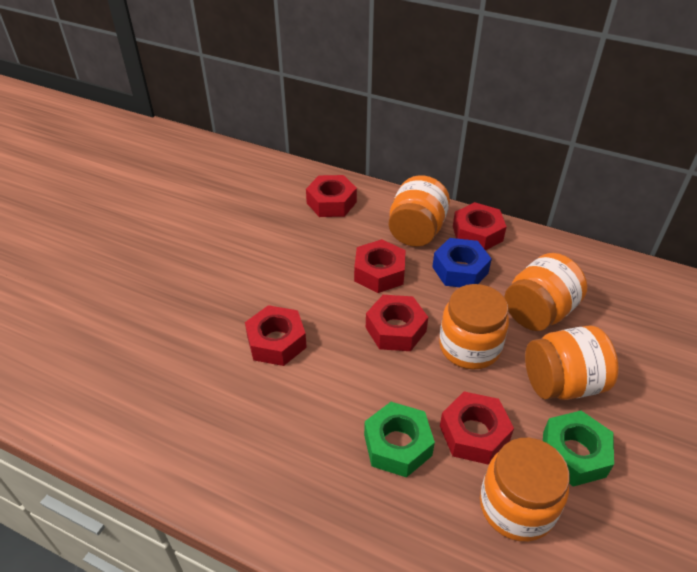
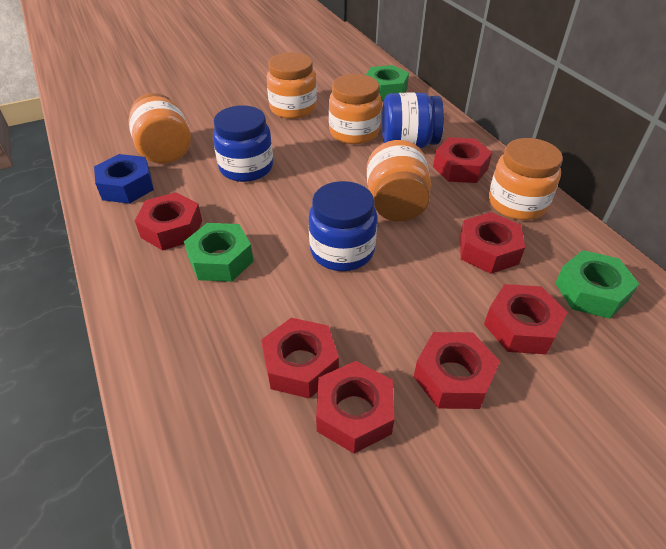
blue jar: 0 -> 3
green nut: 2 -> 3
red nut: 6 -> 7

